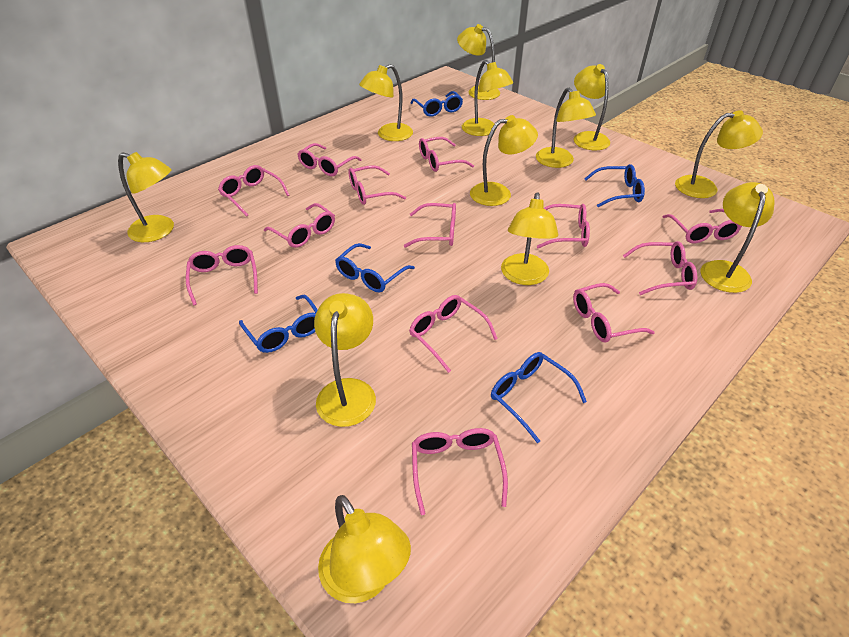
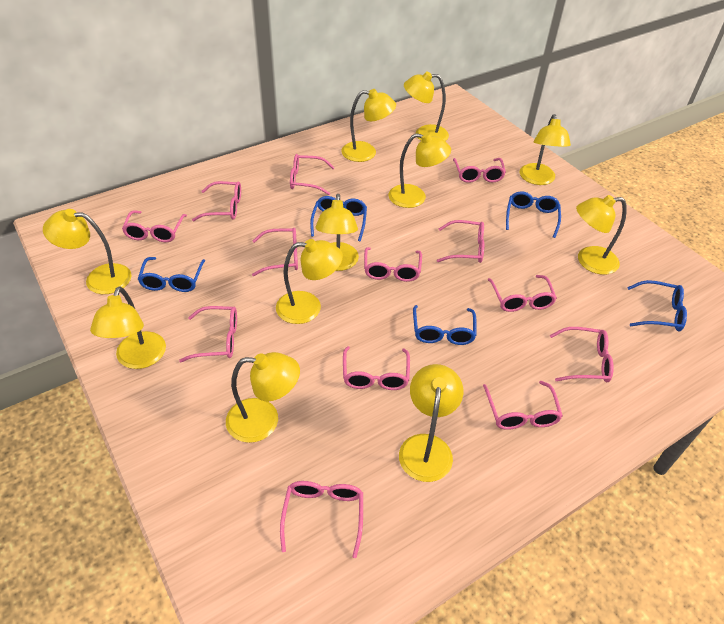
yellow lamp: 12 -> 11

